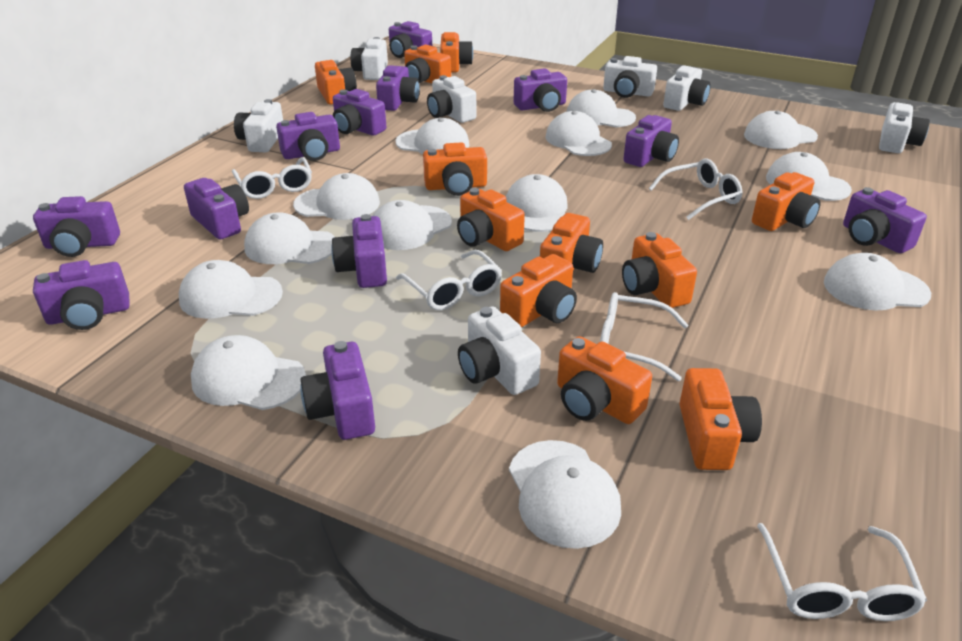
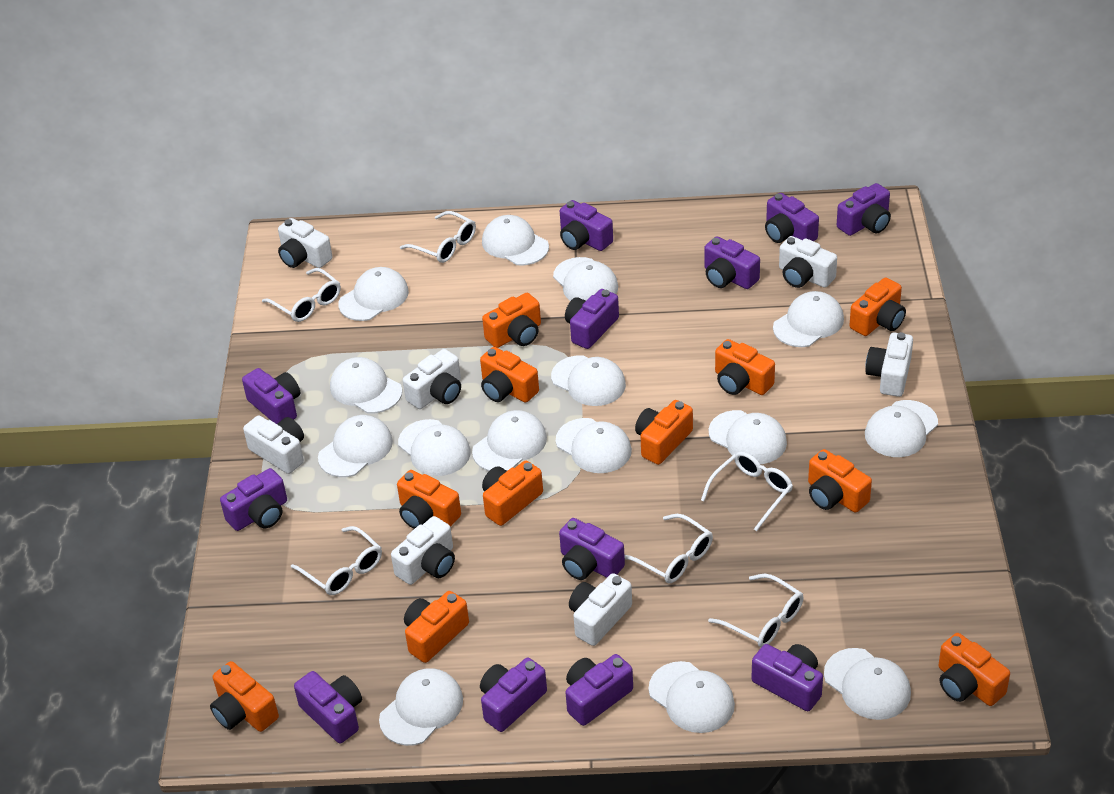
white cap: 13 -> 15
white glasses: 5 -> 6

